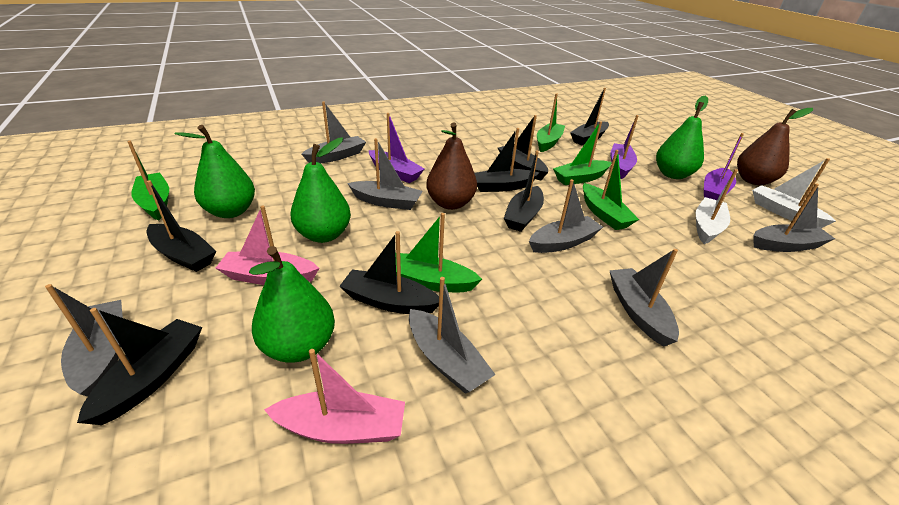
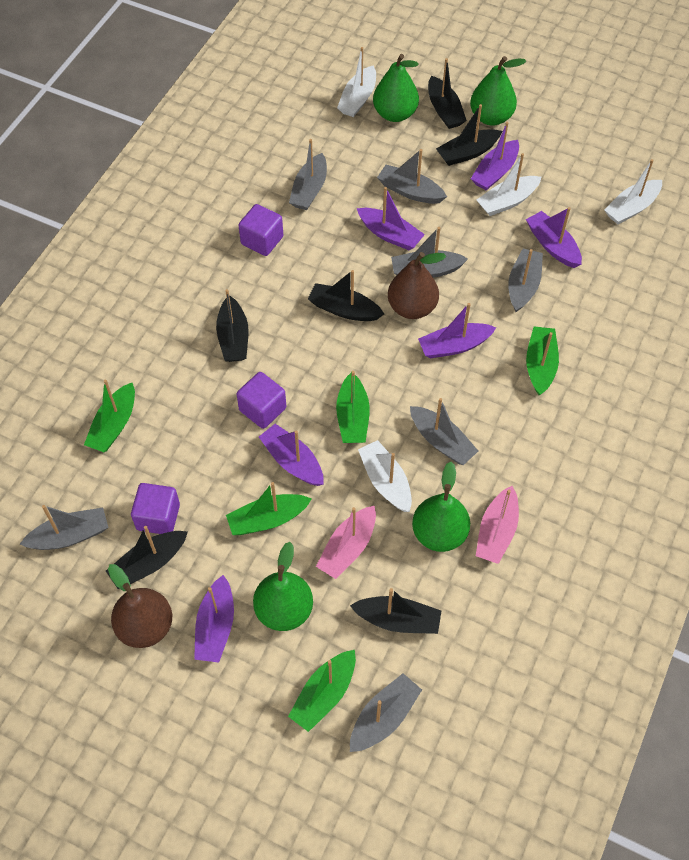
black boat: 7 -> 6
purple boat: 3 -> 6
purple cube: 0 -> 3
white boat: 2 -> 4

